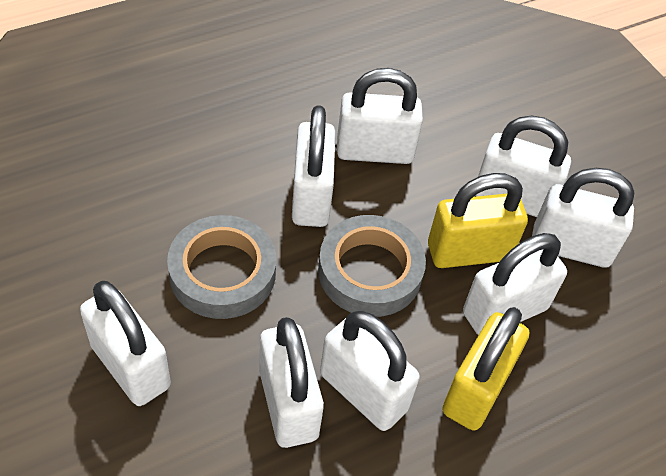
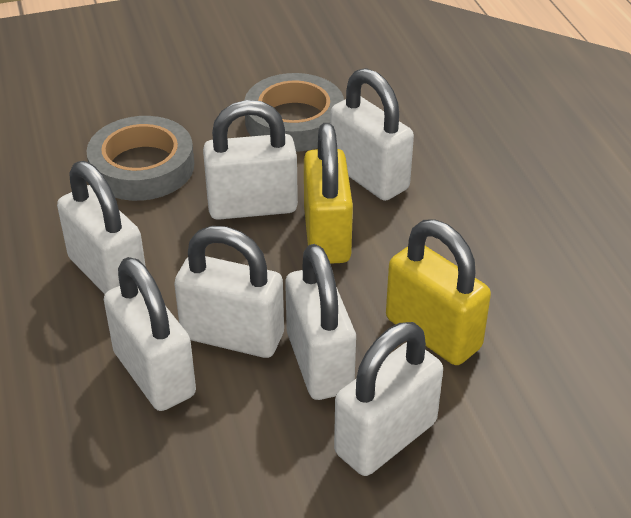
white padlock: 8 -> 7

